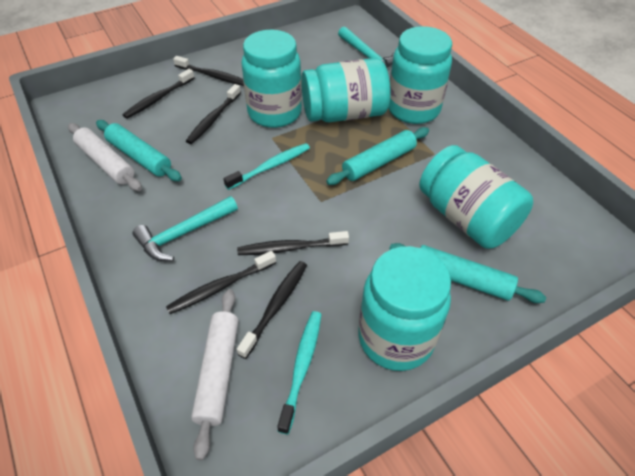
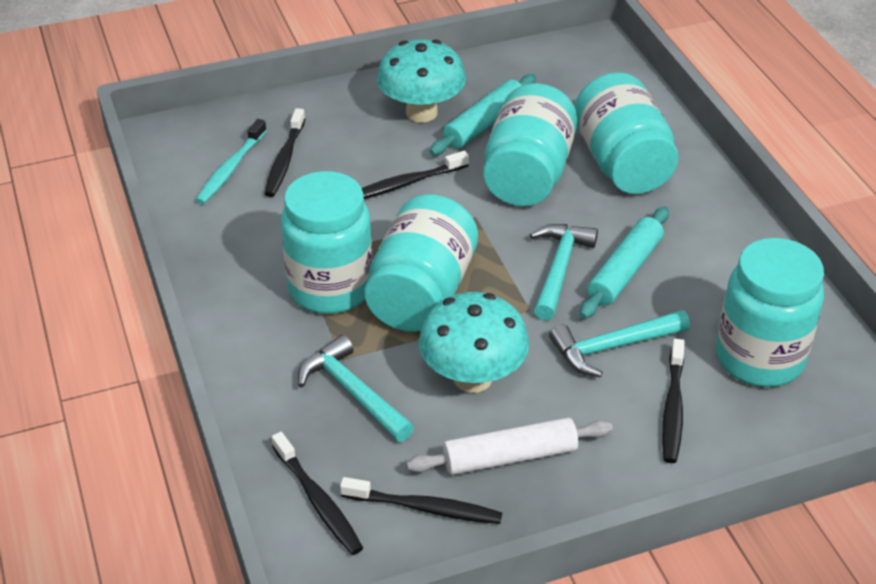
black toothbrush: 6 -> 5
turquoise hammer: 2 -> 3
turquoise mushroom: 0 -> 2
turquoise rolling pin: 3 -> 2
turquoise toothbrush: 2 -> 1
white rolling pin: 2 -> 1

